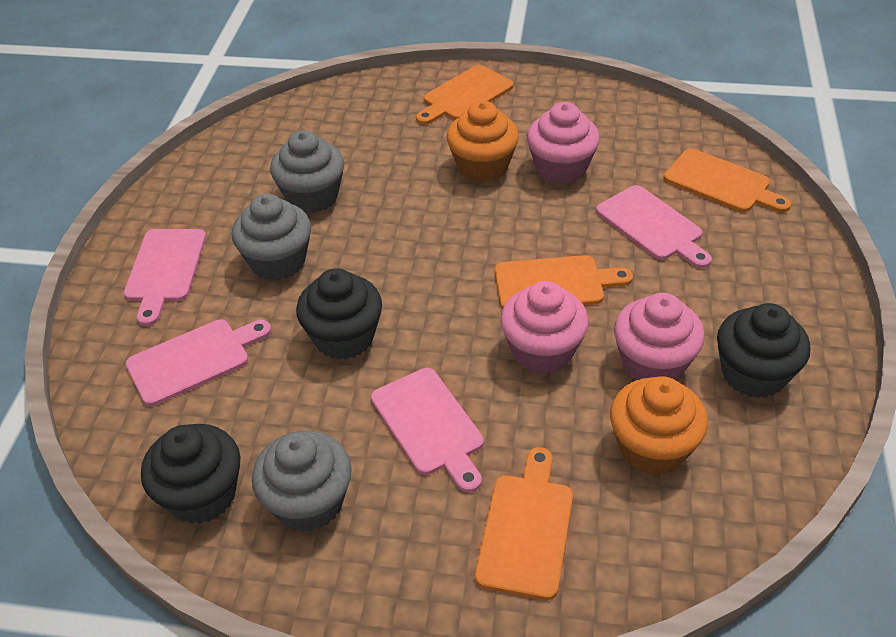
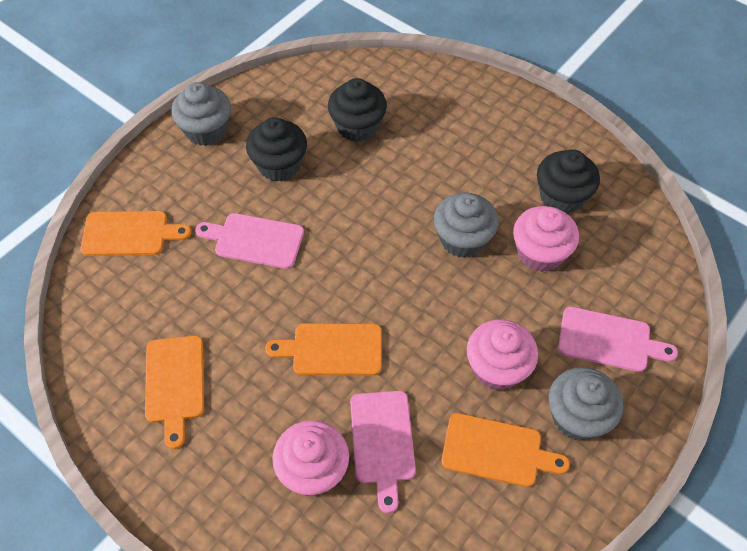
orange cupcake: 2 -> 0
pink cutting board: 4 -> 3

